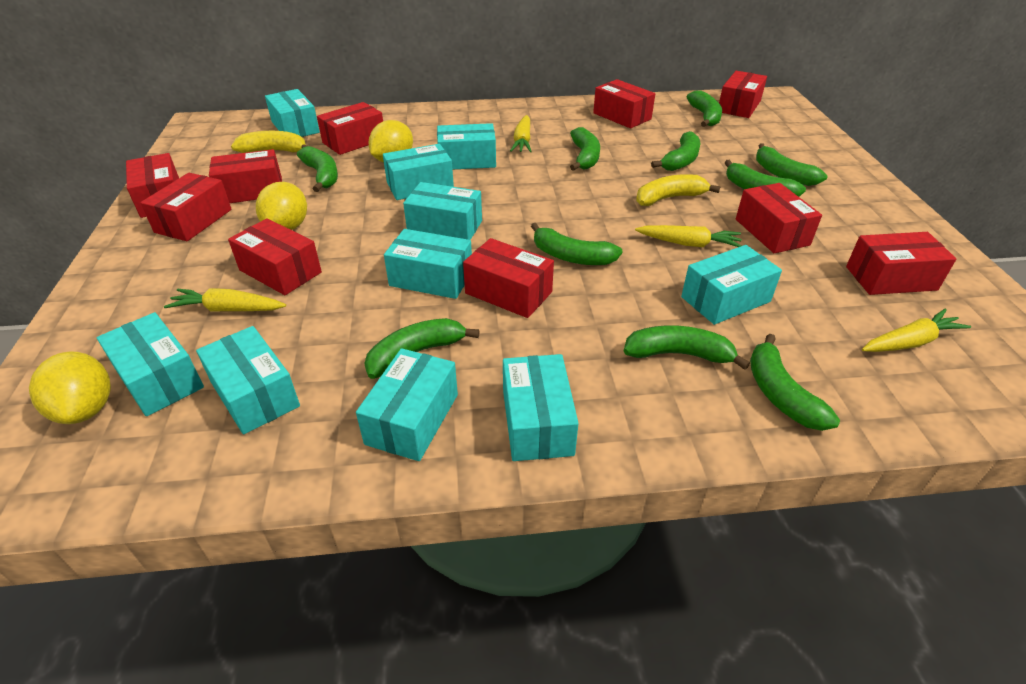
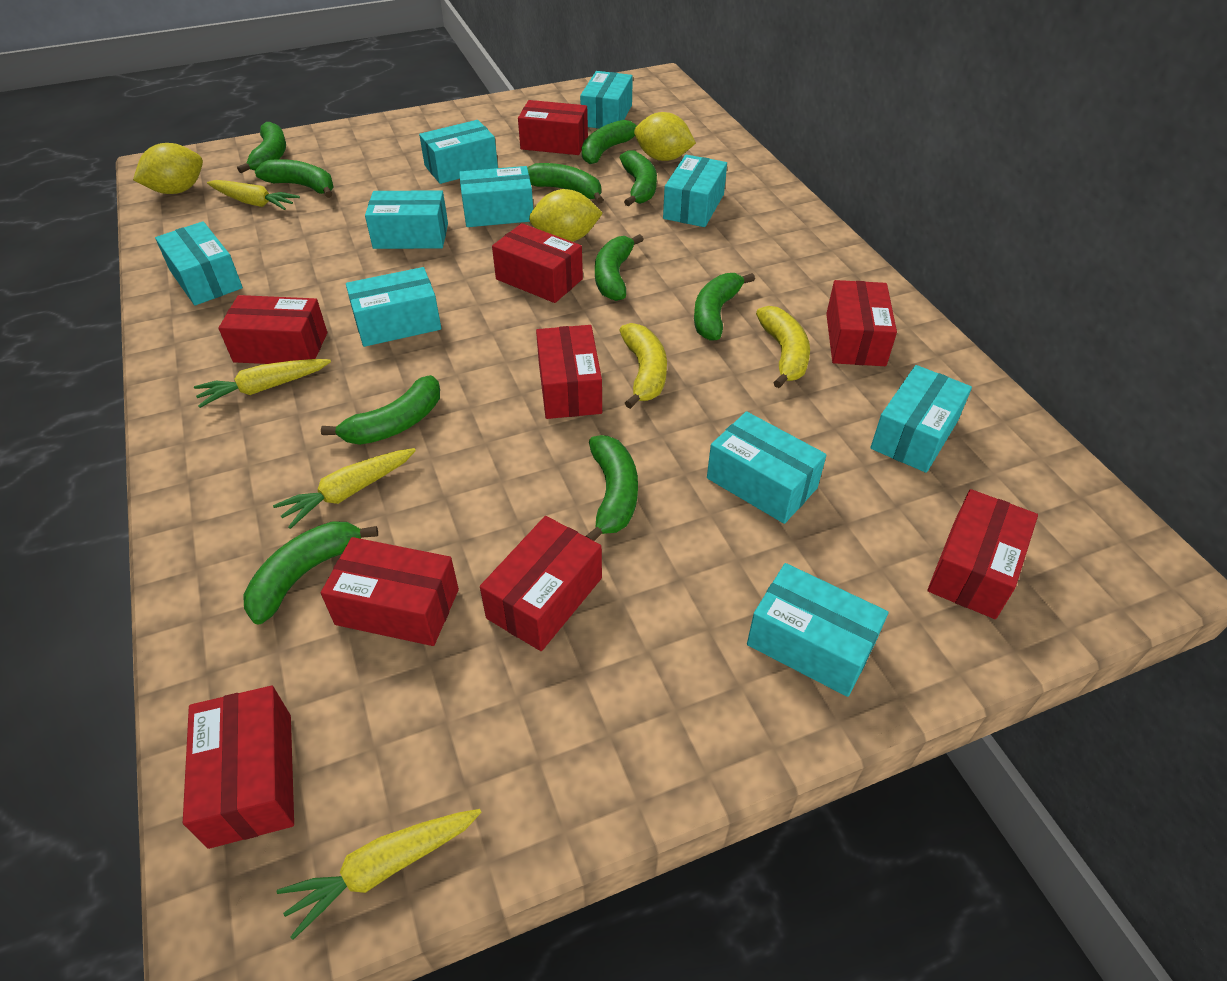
red box: 10 -> 9

